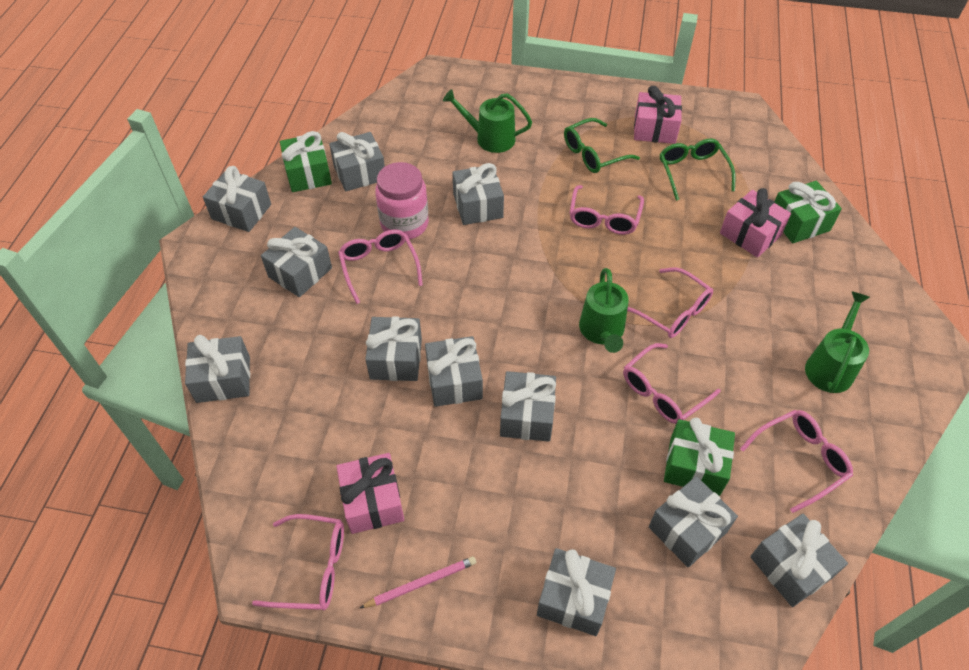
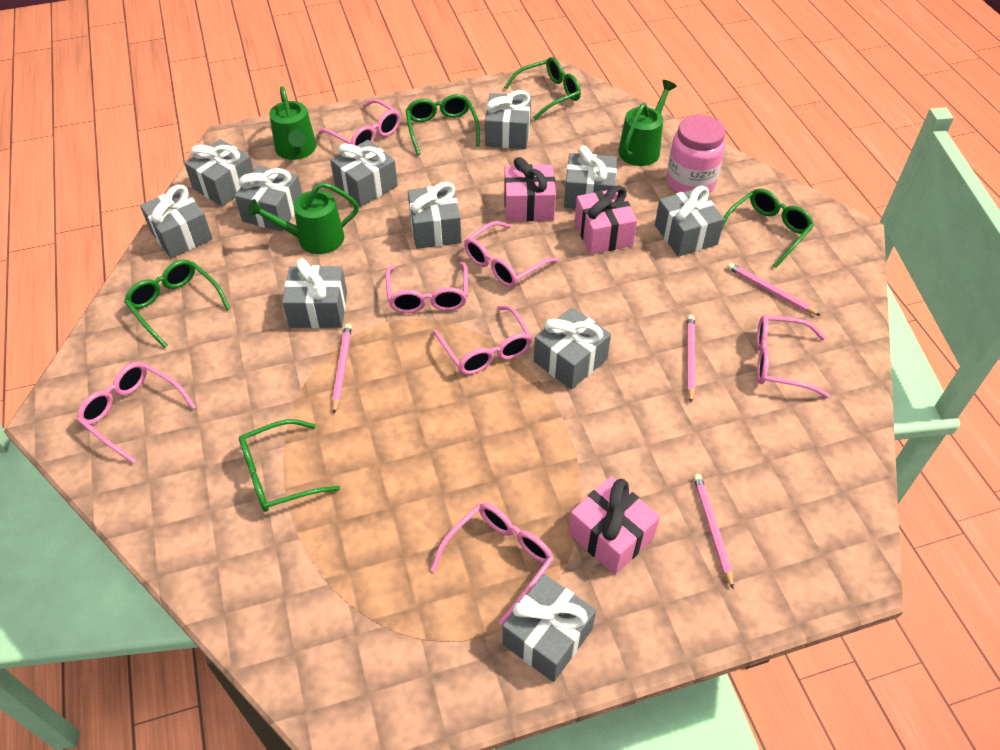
green gift: 3 -> 0
green glasses: 2 -> 5
pink glasses: 6 -> 7
pink pencil: 1 -> 4

